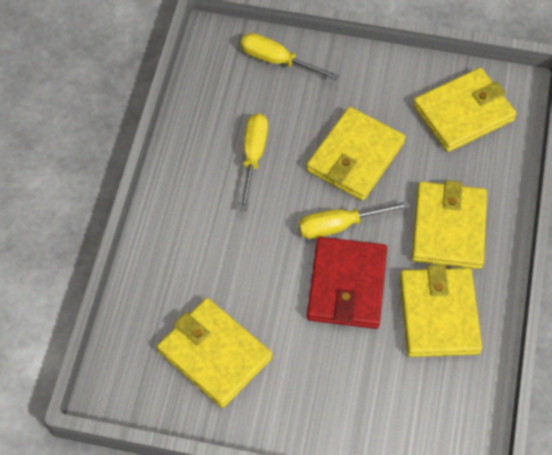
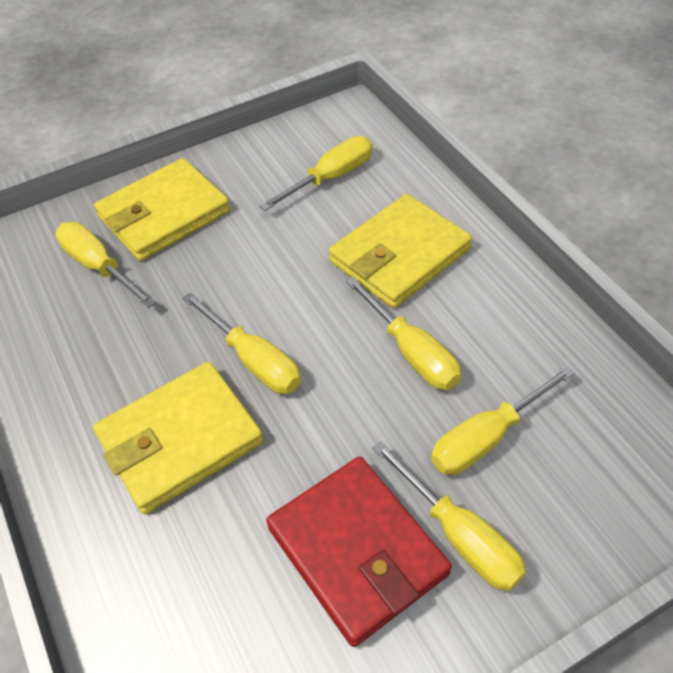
yellow screwdriver: 3 -> 6
yellow wallet: 5 -> 3

